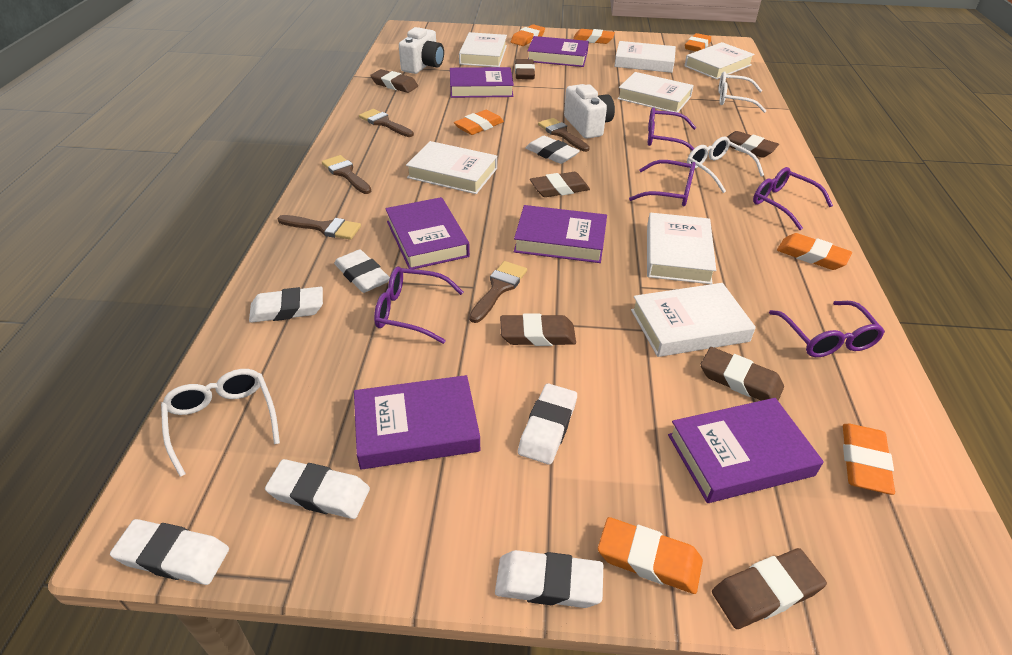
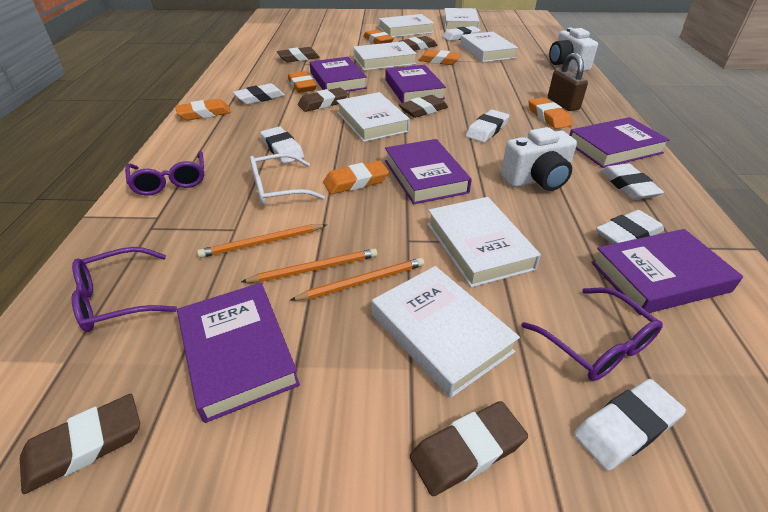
brown brush: 5 -> 0
brown eraser: 7 -> 6
brown padlock: 0 -> 1
orange eraser: 7 -> 6
orange pencil: 0 -> 3
purple glasses: 5 -> 3
white glasses: 3 -> 1

